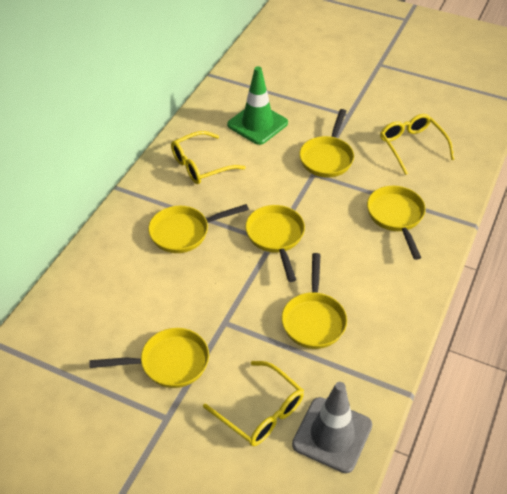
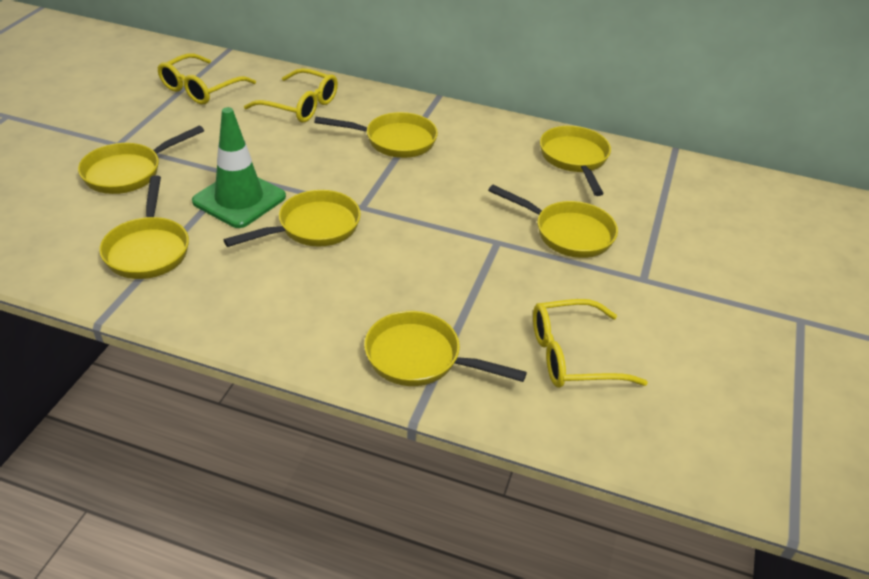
grey traffic cone: 1 -> 0
yellow pan: 6 -> 7

